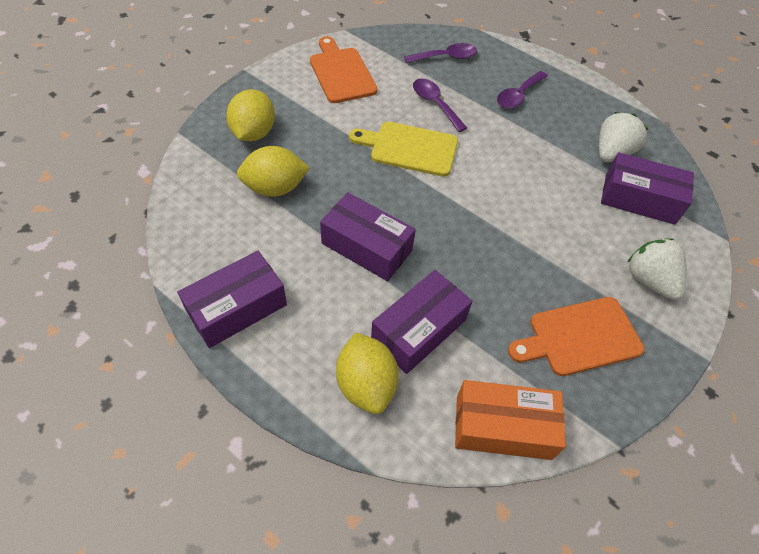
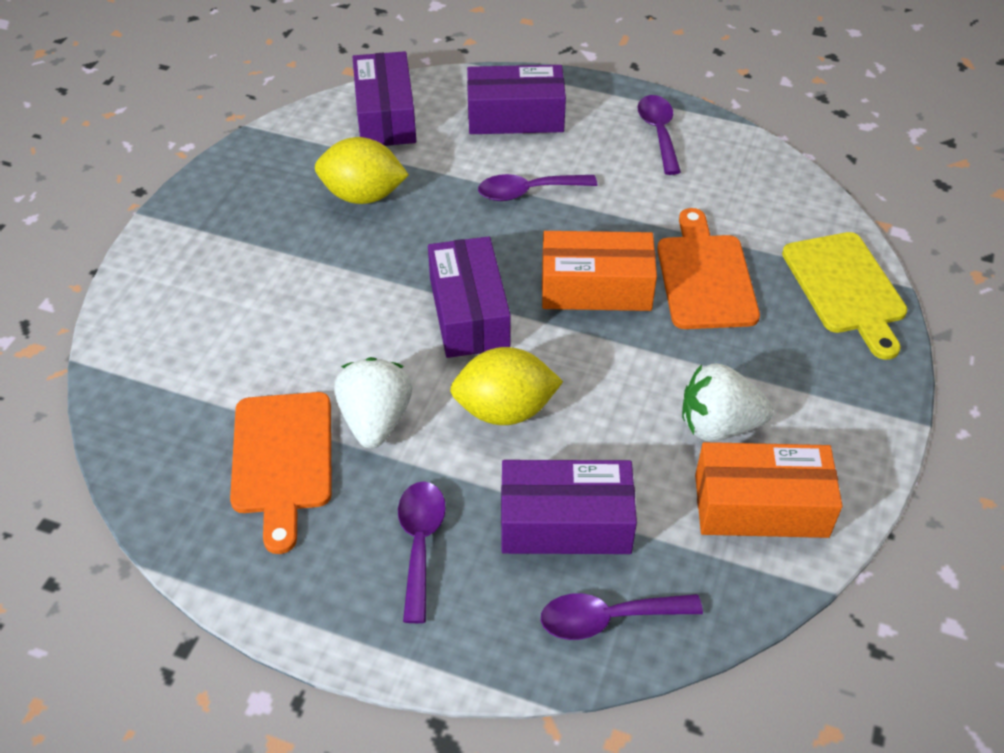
orange box: 1 -> 2
purple spoon: 3 -> 4
yellow lemon: 3 -> 2

